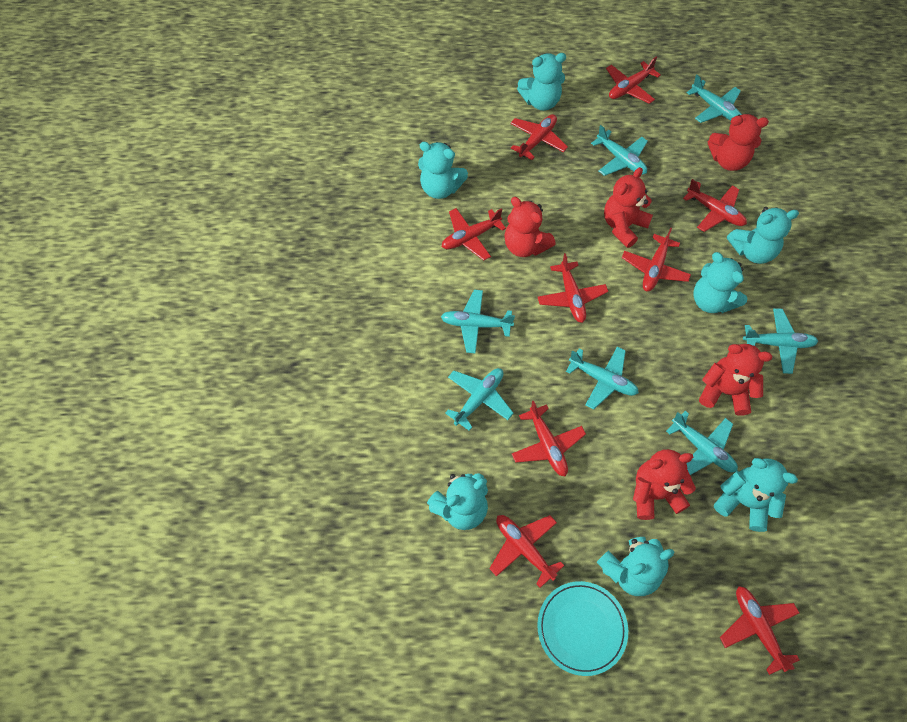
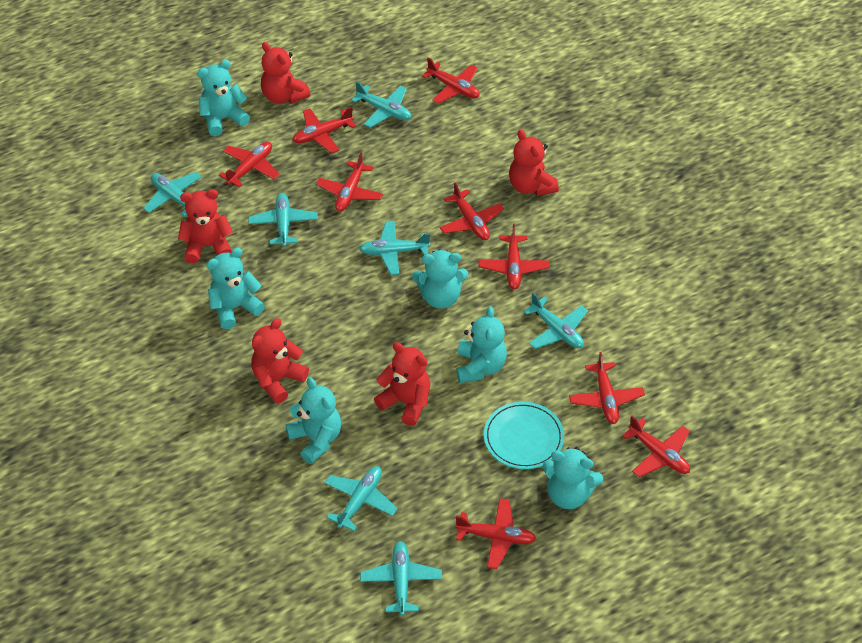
turquoise teddy bear: 7 -> 6

